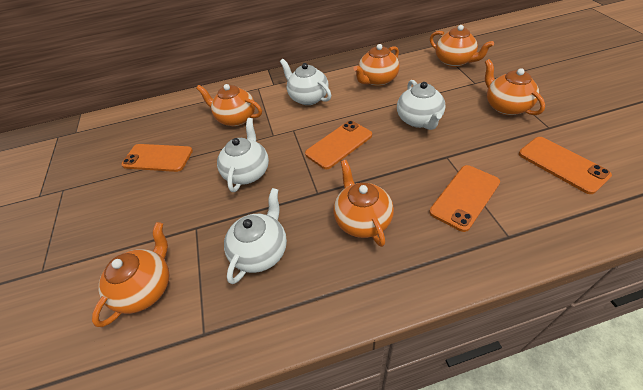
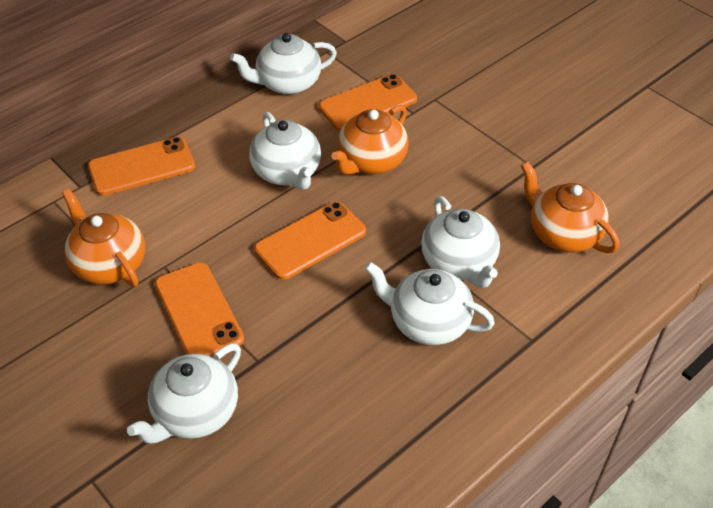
orange teapot: 6 -> 3
white teapot: 4 -> 5

